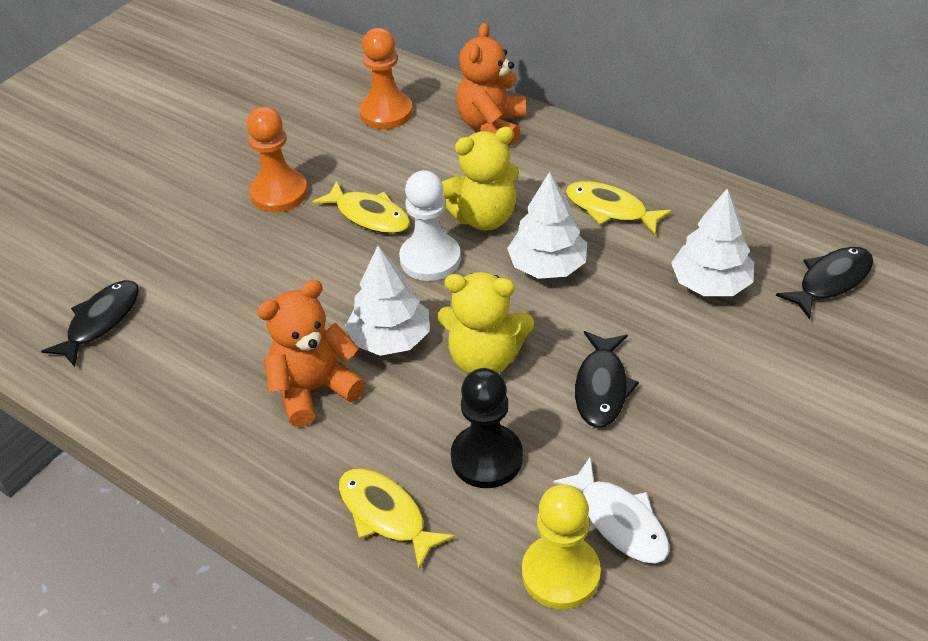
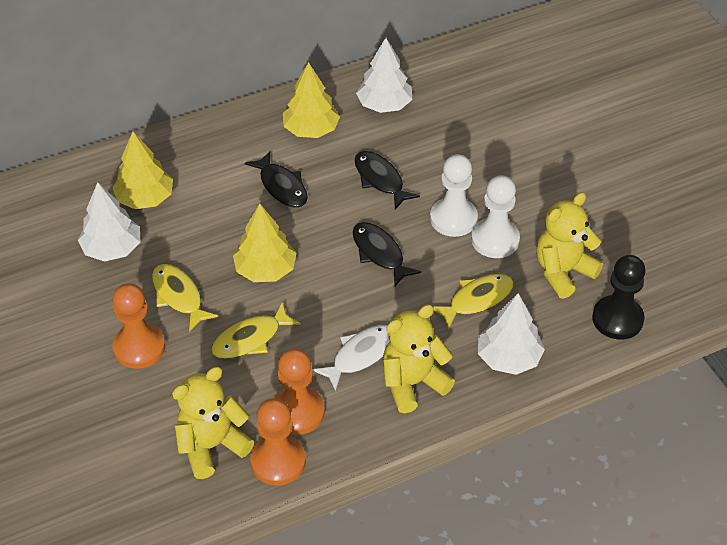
orange pawn: 2 -> 3
orange teddy bear: 2 -> 0
white pawn: 1 -> 2
yellow pawn: 1 -> 0
yellow teddy bear: 2 -> 3
yellow tree: 0 -> 3

